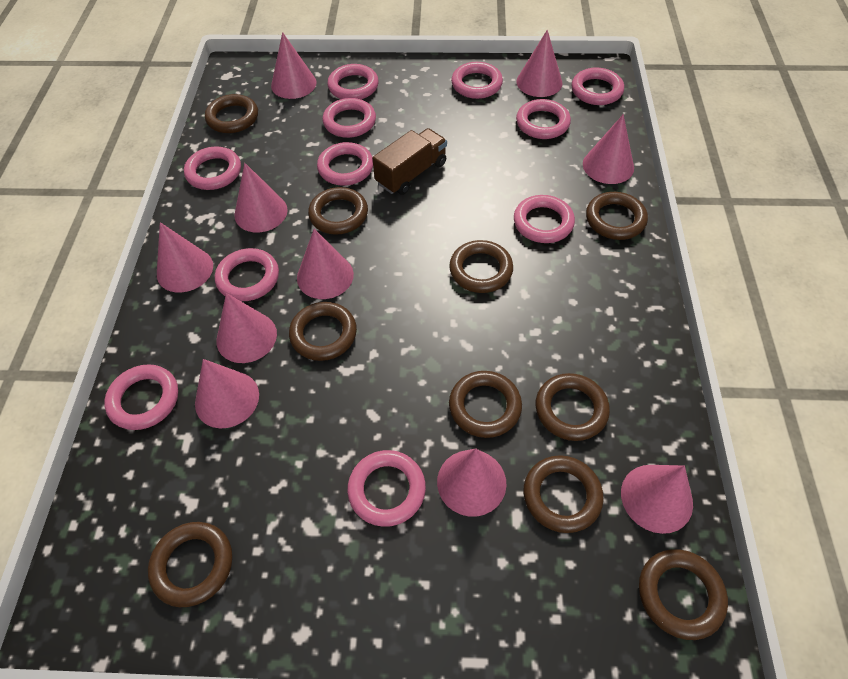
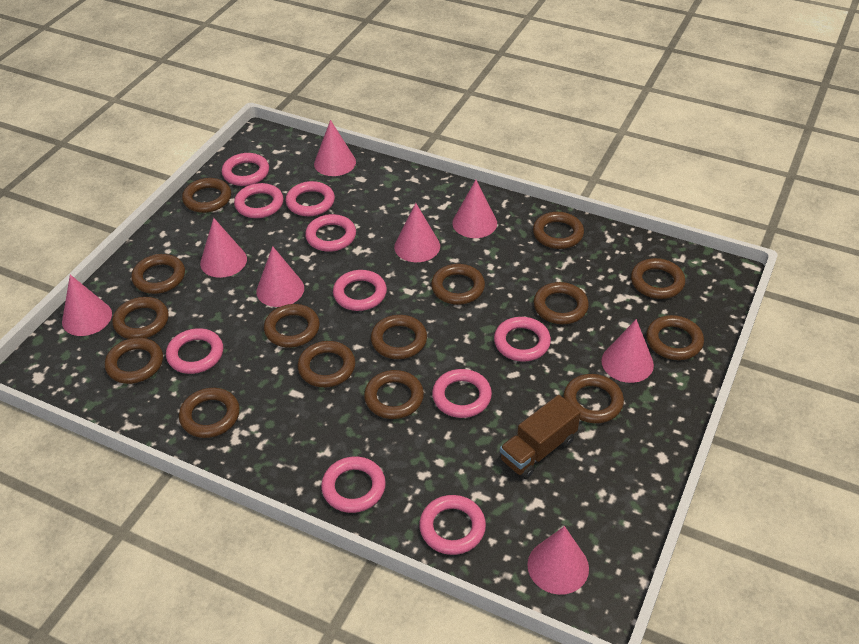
brown ring: 10 -> 15
pink cone: 10 -> 8
pink ring: 11 -> 10

